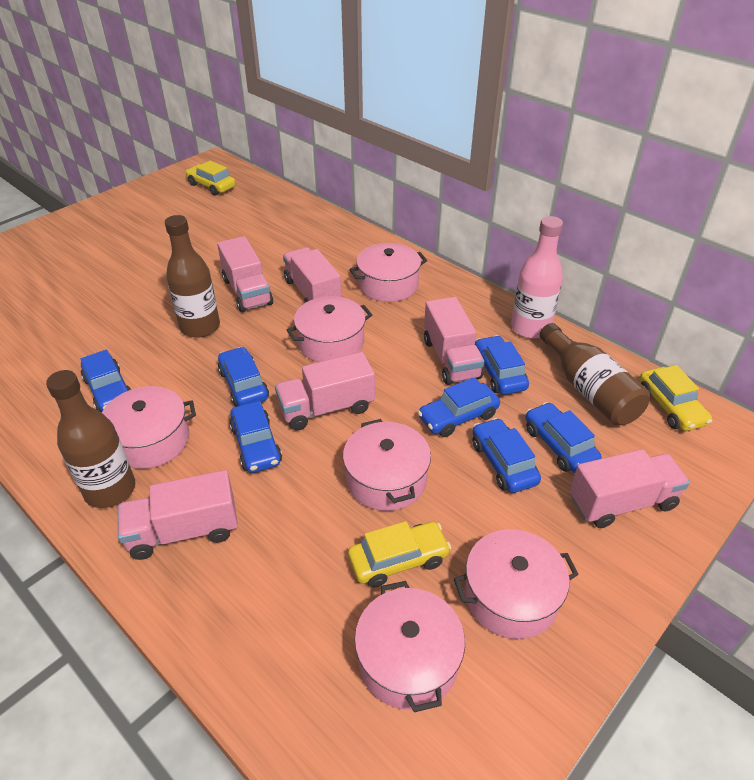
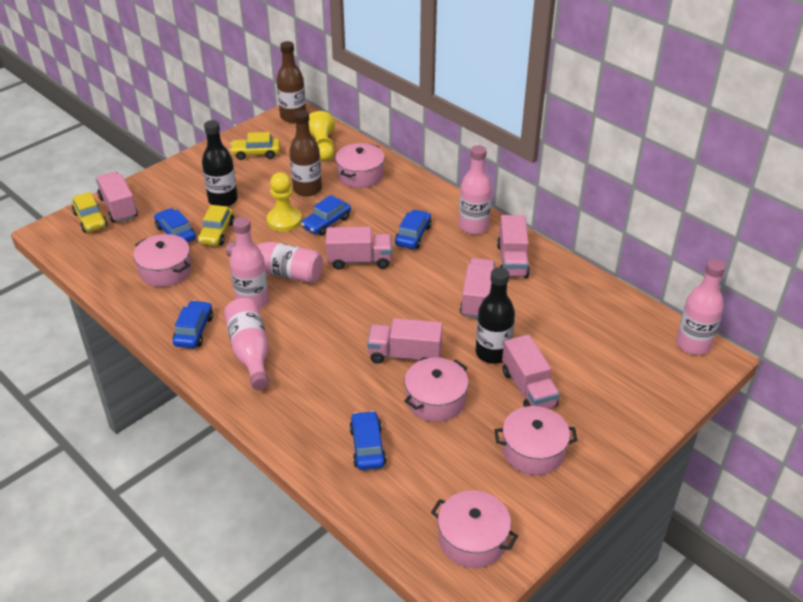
black bottle: 0 -> 2
blue car: 7 -> 5
brown bottle: 3 -> 2
pink bottle: 1 -> 5
pink pot: 6 -> 5
yellow pawn: 0 -> 2

